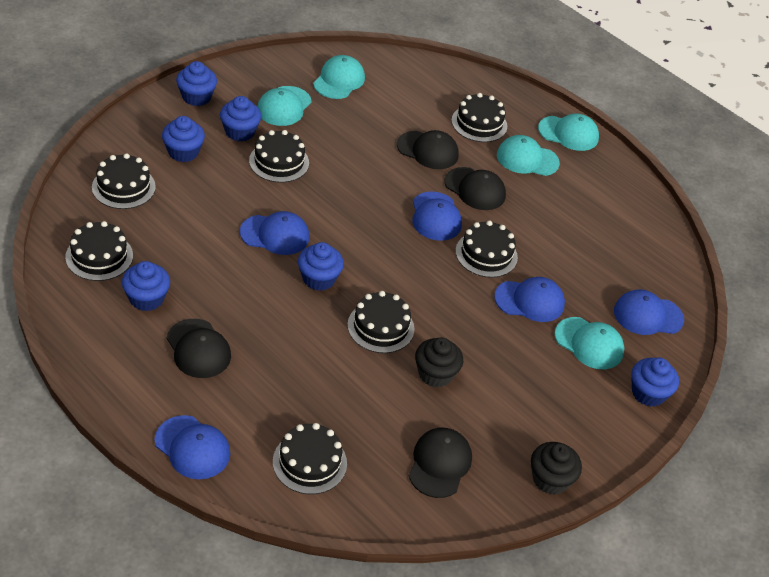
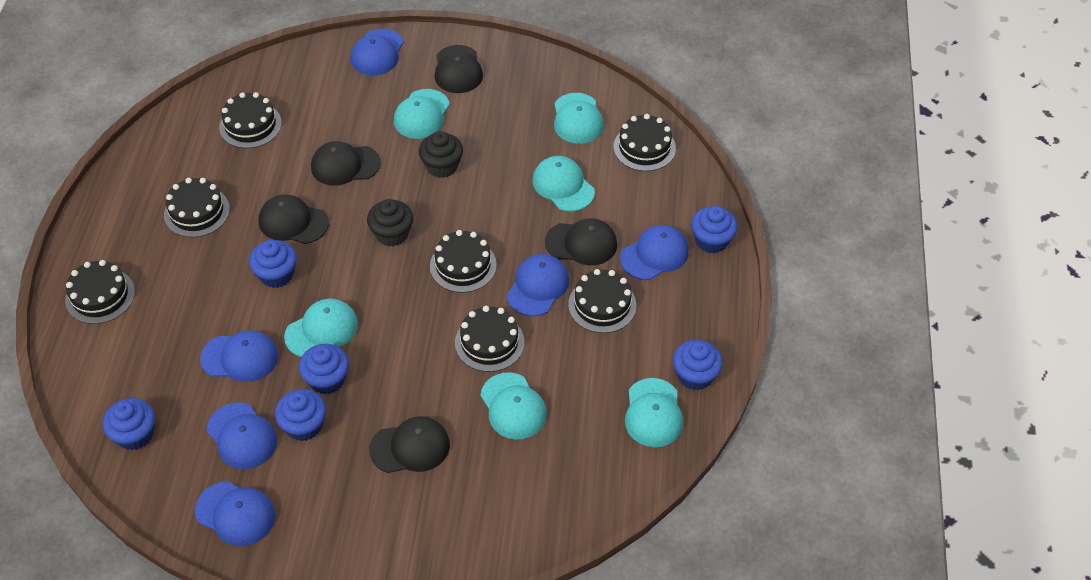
black cap: 4 -> 5
blue cap: 5 -> 6
turquoise cap: 5 -> 6

